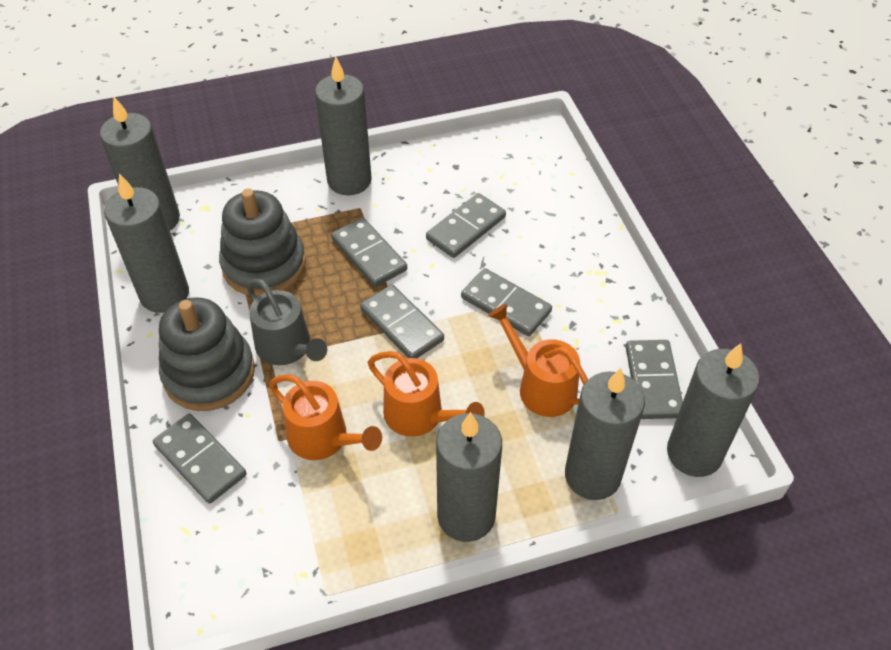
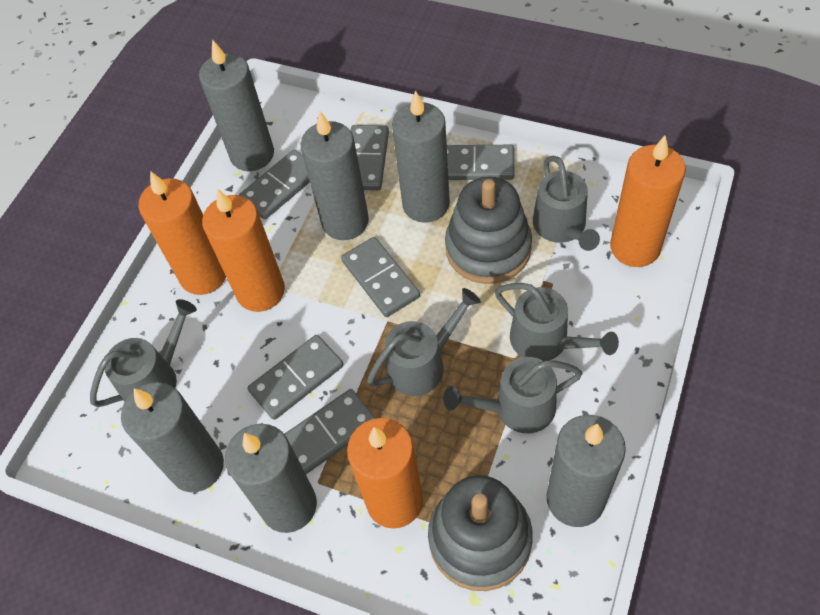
grey watering can: 1 -> 5
orange candle: 0 -> 4
orange watering can: 3 -> 0

